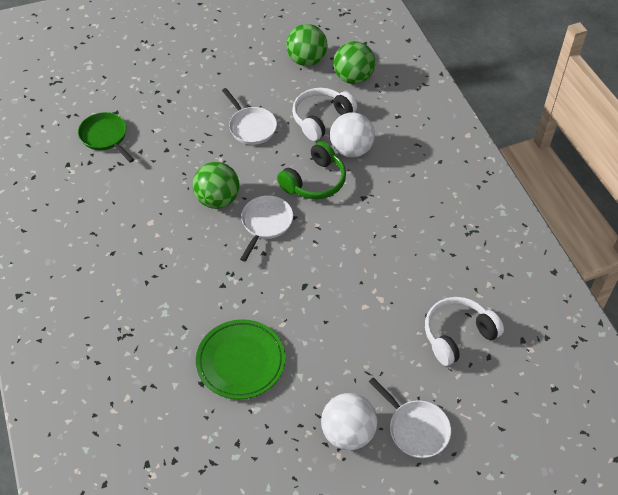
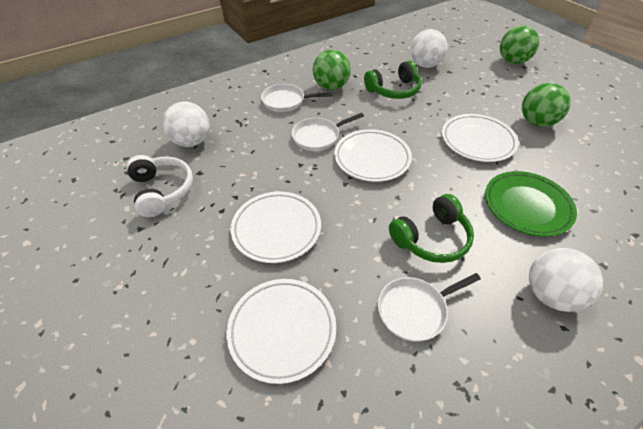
green headphones: 1 -> 2
green pan: 1 -> 0
white ball: 2 -> 3
white headphones: 2 -> 1
white plate: 0 -> 4

